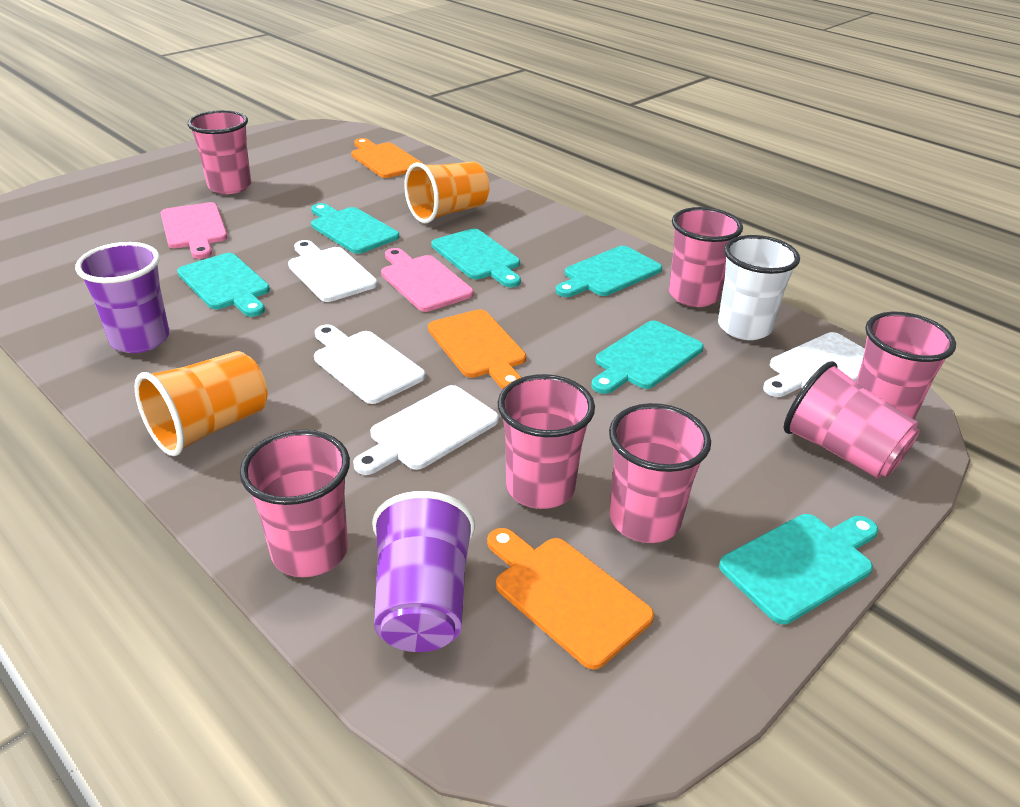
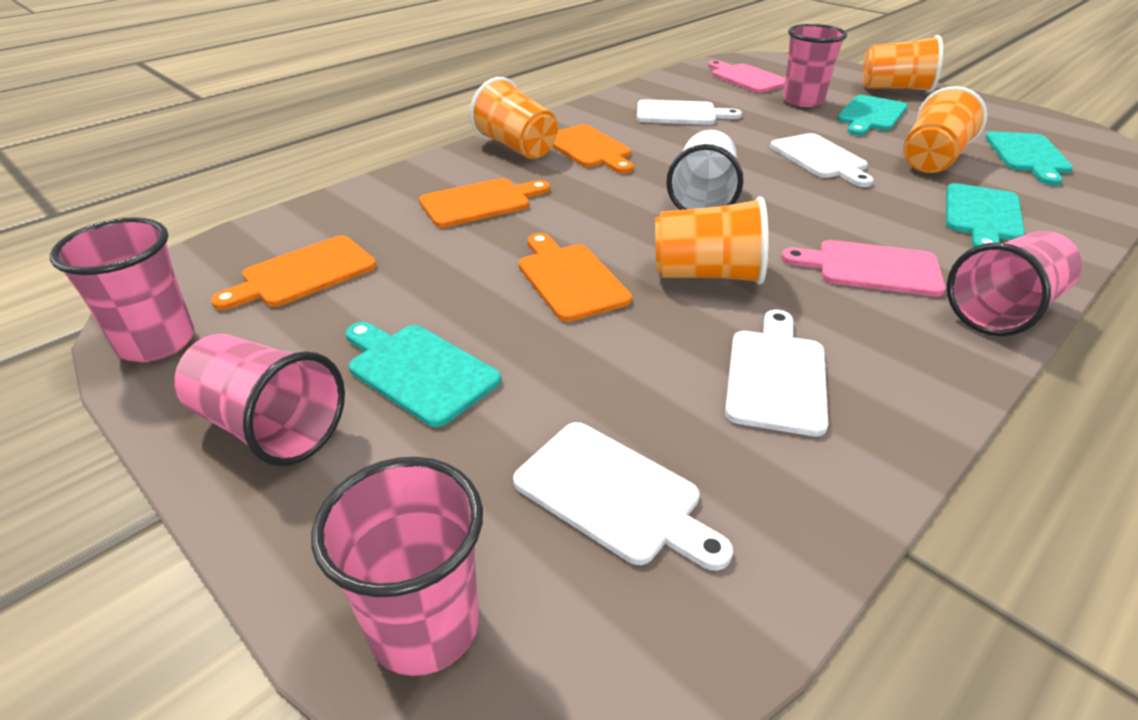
orange cup: 2 -> 4
orange cutting board: 3 -> 4
pink cup: 7 -> 5
purple cup: 2 -> 0
turquoise cutting board: 6 -> 4

